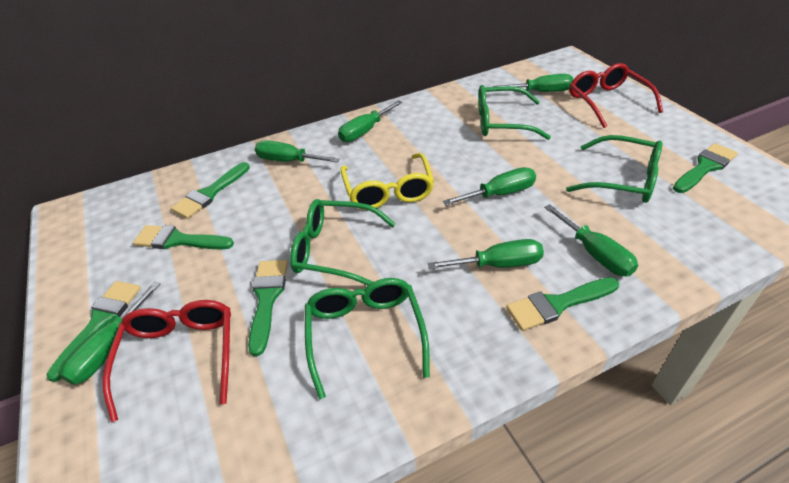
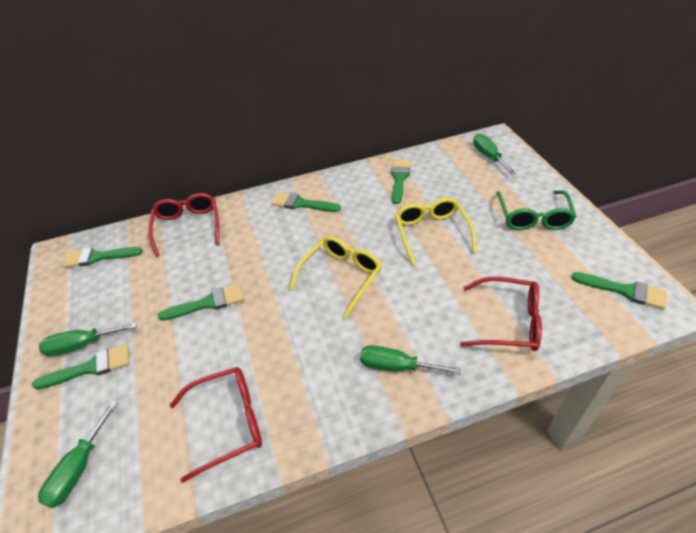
green glasses: 4 -> 1
green screwdriver: 7 -> 4
red glasses: 2 -> 3
yellow glasses: 1 -> 2

